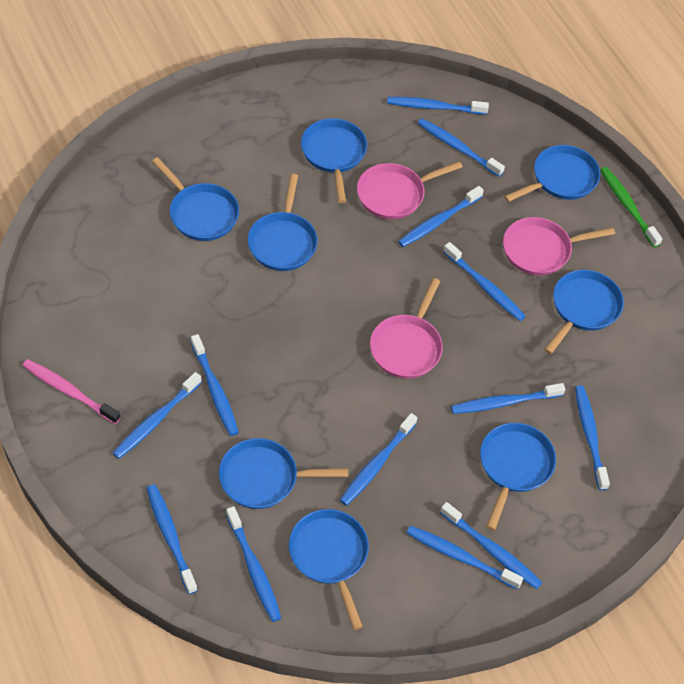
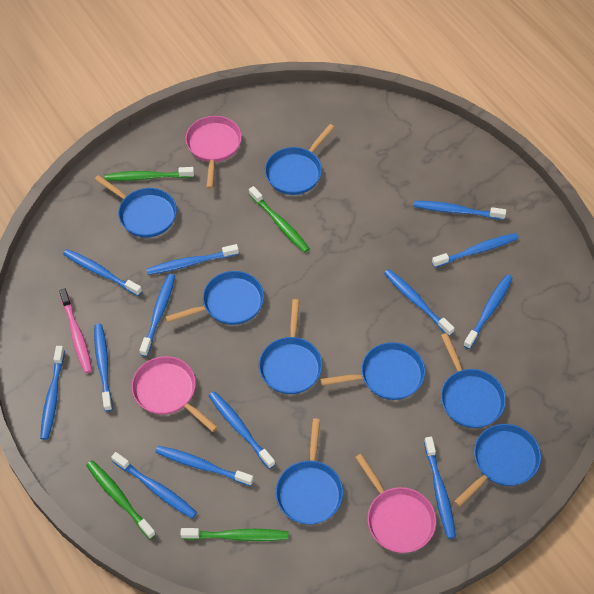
green toothbrush: 1 -> 4

